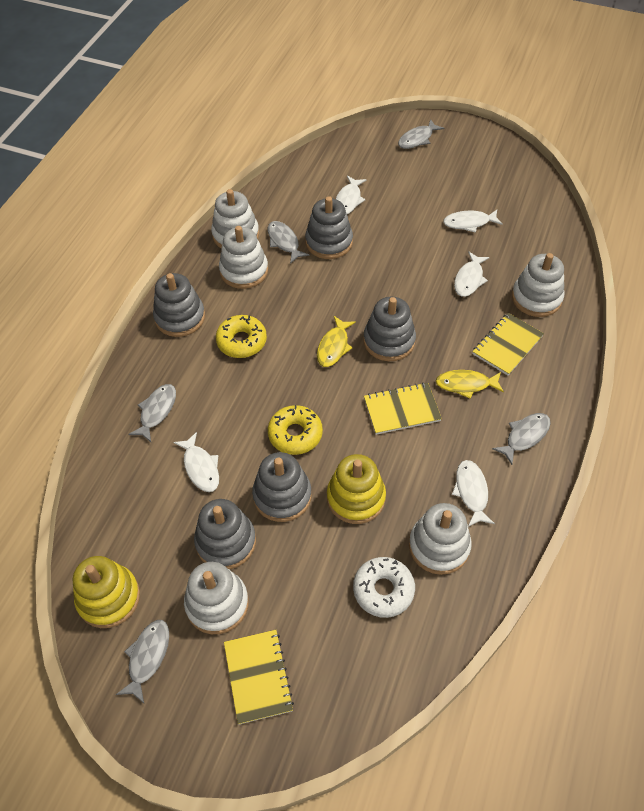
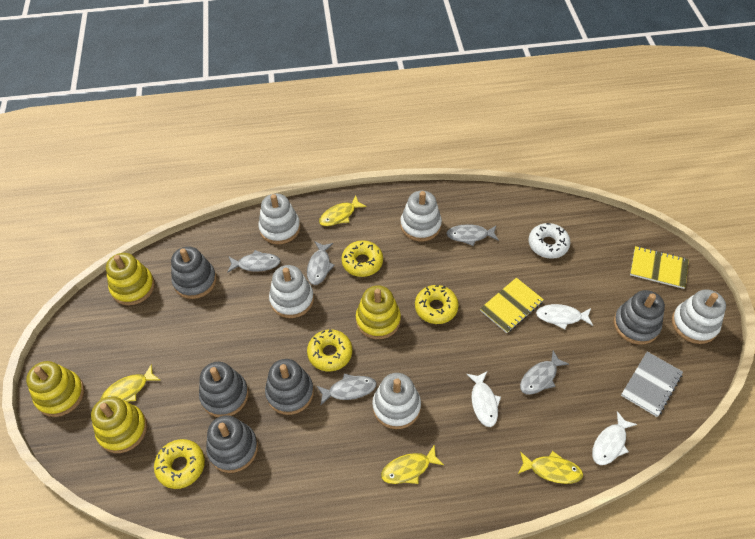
grey notebook: 0 -> 1
white fish: 5 -> 3
yellow donut: 2 -> 4
yellow fish: 2 -> 4
yellow notebook: 3 -> 2
yellow stacking toy: 2 -> 4

